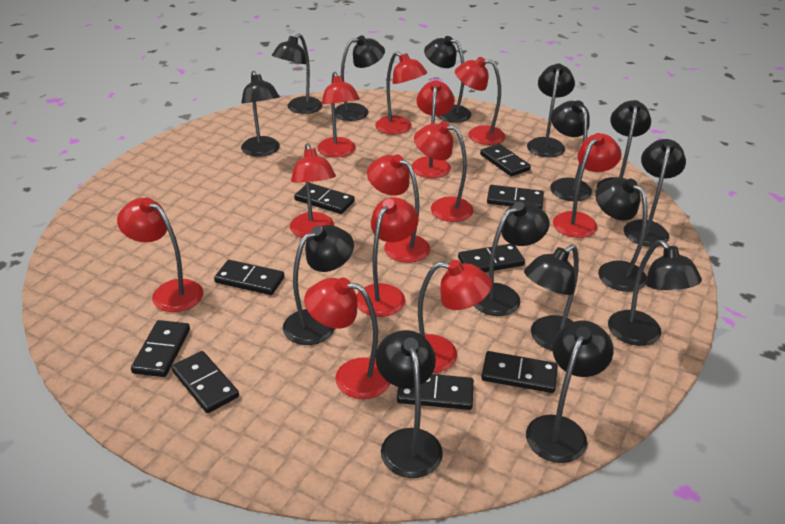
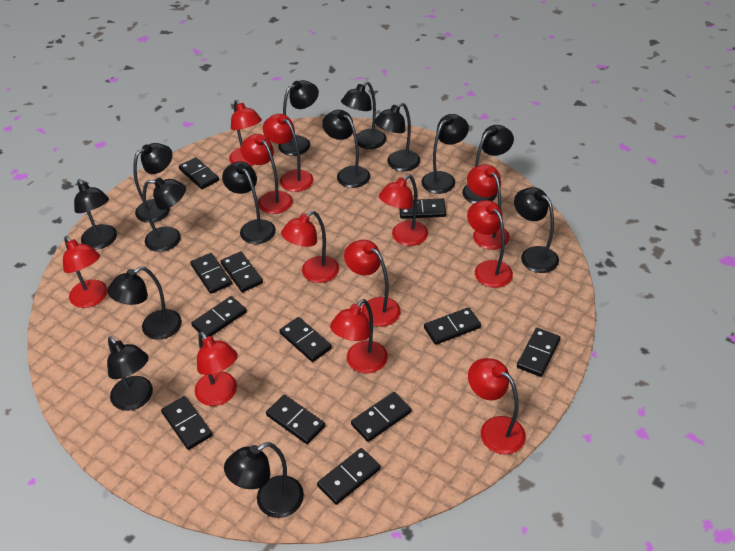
black domino: 9 -> 12
black lamp: 15 -> 14

